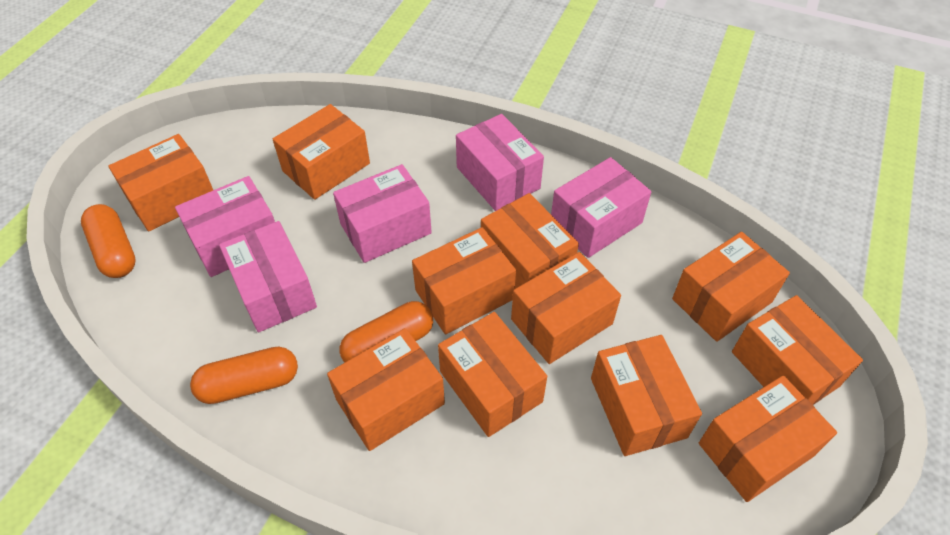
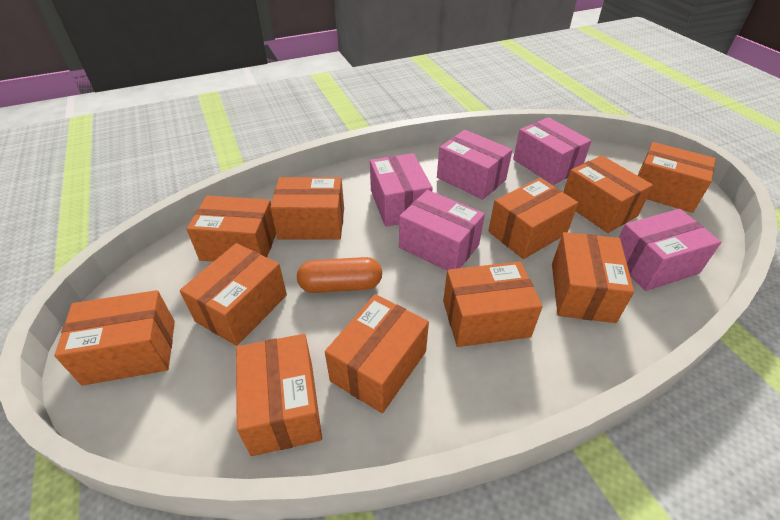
orange capsule: 3 -> 1

